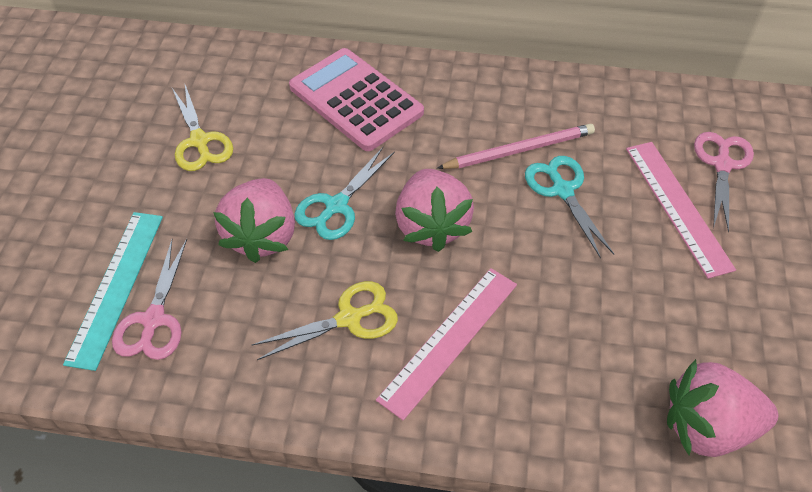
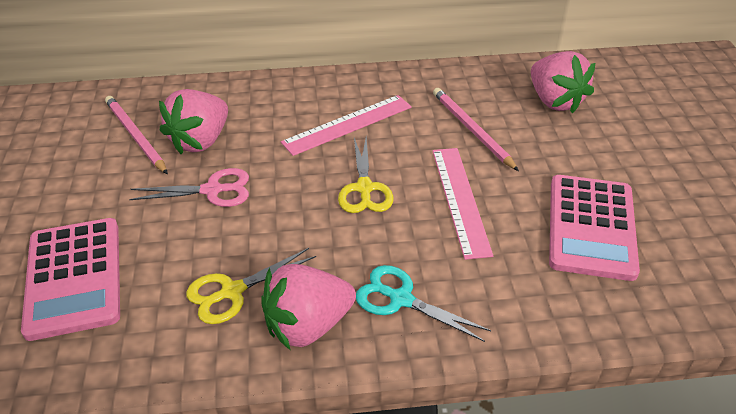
pink calculator: 1 -> 2
pink pencil: 1 -> 2
pink scissors: 2 -> 1
turquoise ruler: 1 -> 0
turquoise scissors: 2 -> 1

